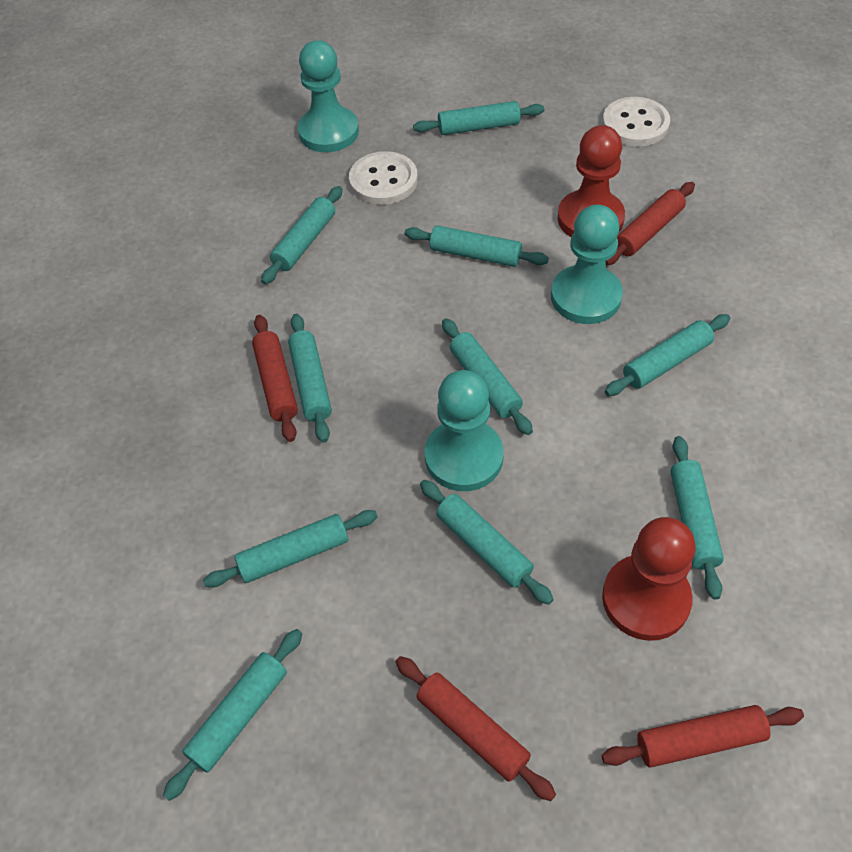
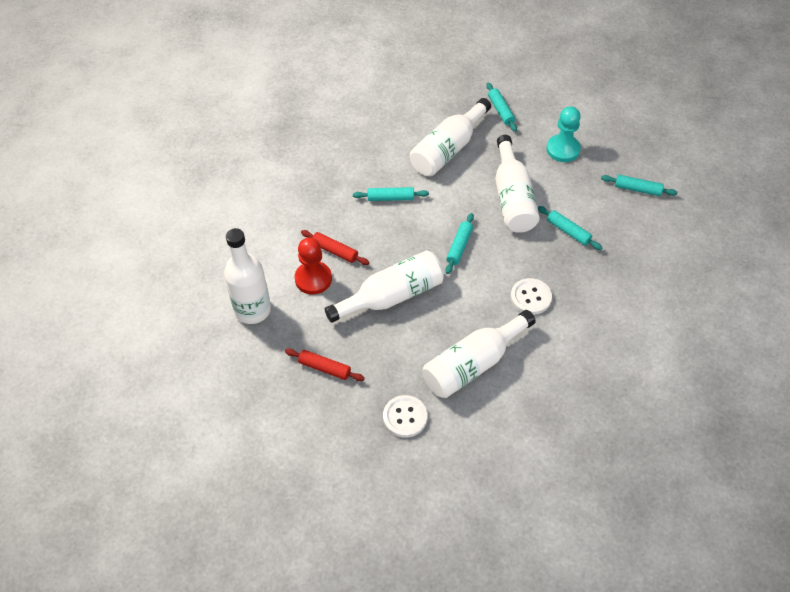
red pawn: 2 -> 1
red rolling pin: 4 -> 2
turquoise pawn: 3 -> 1
turquoise rolling pin: 10 -> 5
white bottle: 0 -> 5

